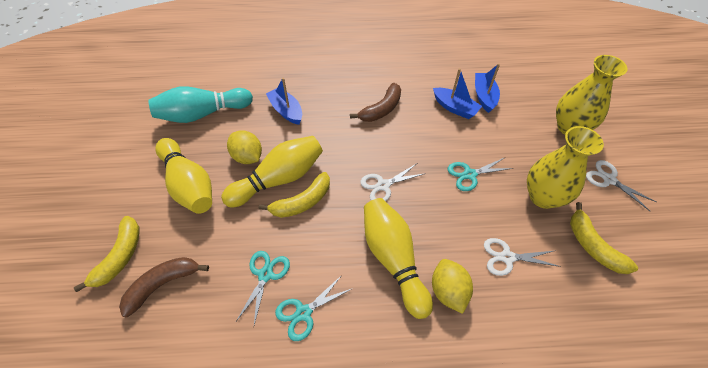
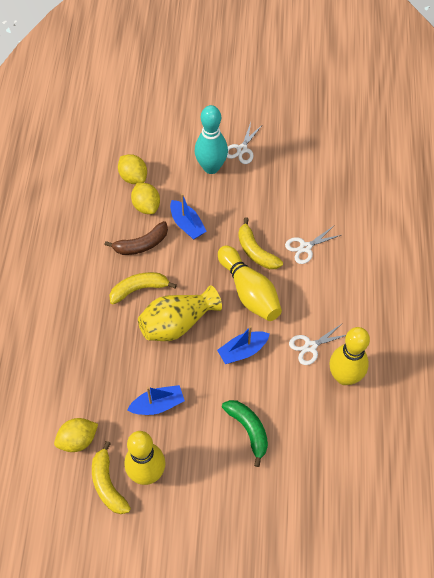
brown banana: 2 -> 1
green banana: 0 -> 1
turquoise scissors: 3 -> 0
yellow lemon: 2 -> 3
yellow vase: 2 -> 1

